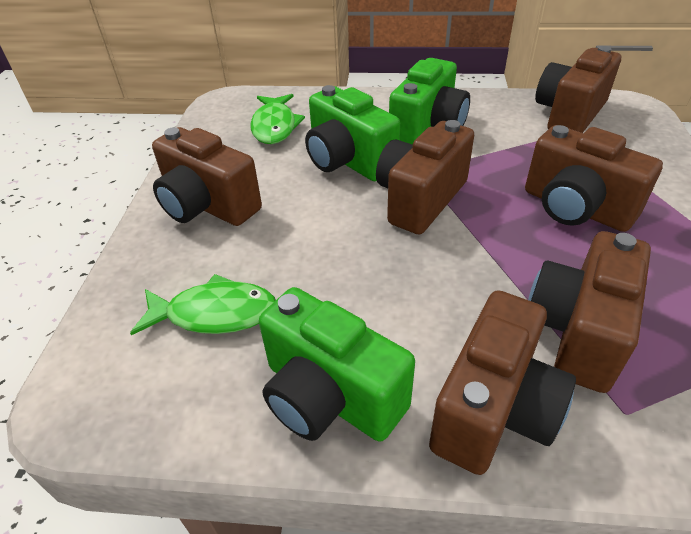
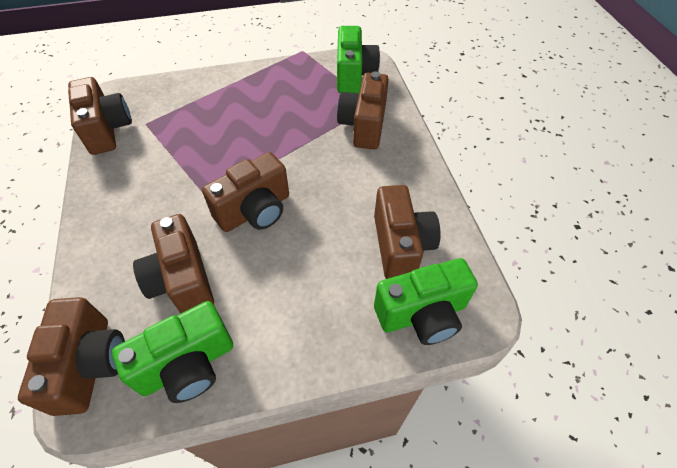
green fish: 2 -> 0

